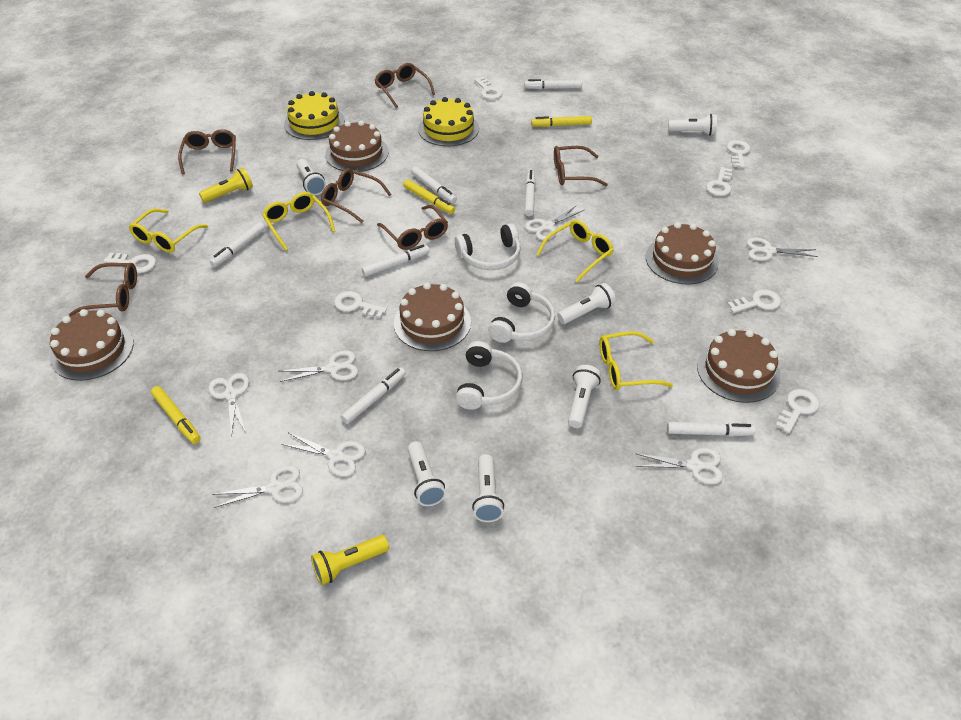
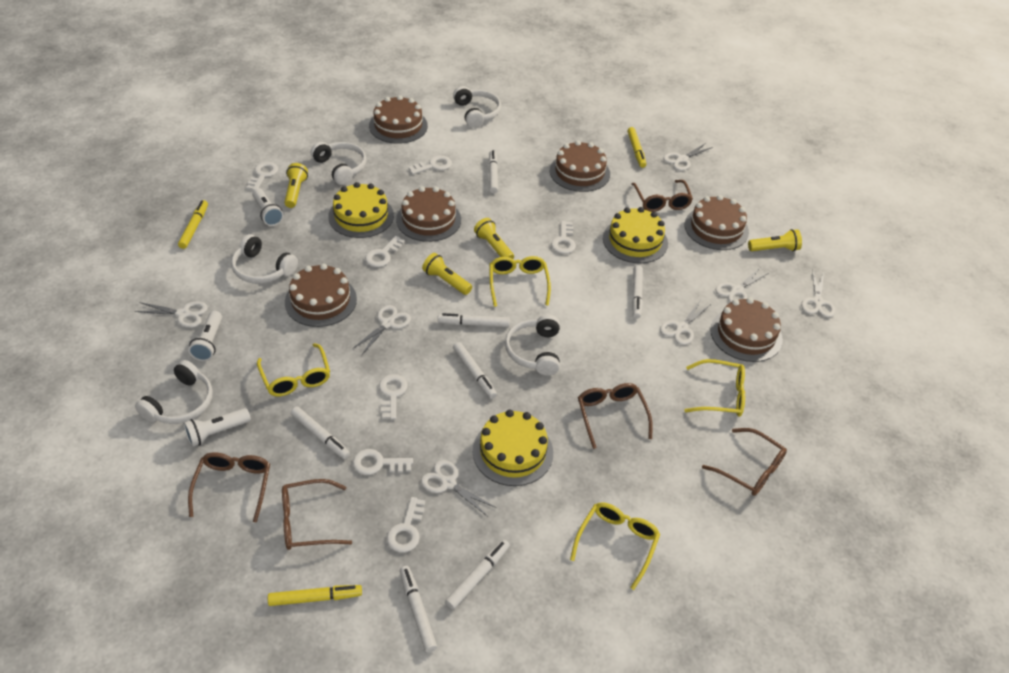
brown cake: 5 -> 6
brown glasses: 6 -> 5
white flashlight: 6 -> 3
white headphones: 3 -> 5
yellow cake: 2 -> 3
yellow flashlight: 2 -> 4

